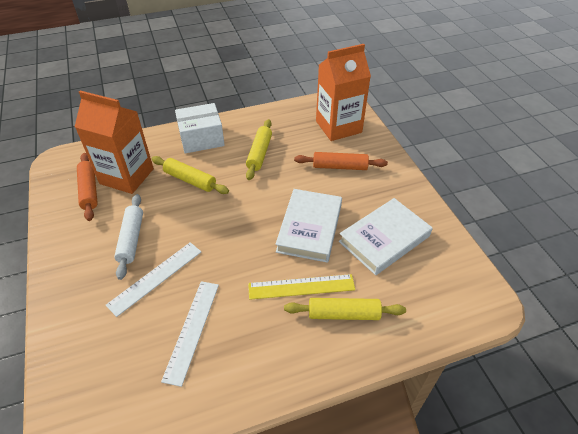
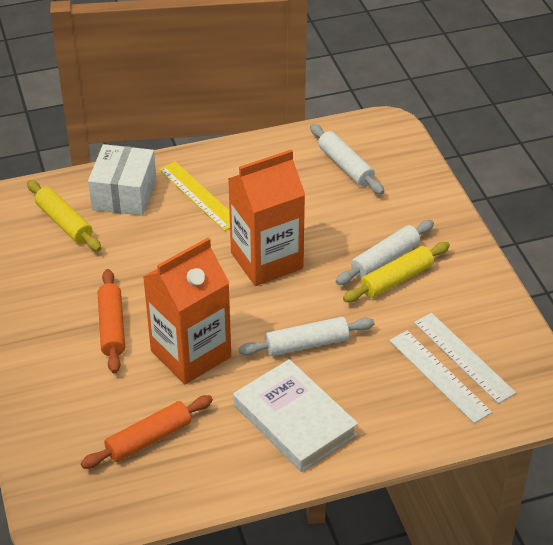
white book: 2 -> 1
white rolling pin: 1 -> 3
yellow rolling pin: 3 -> 2

